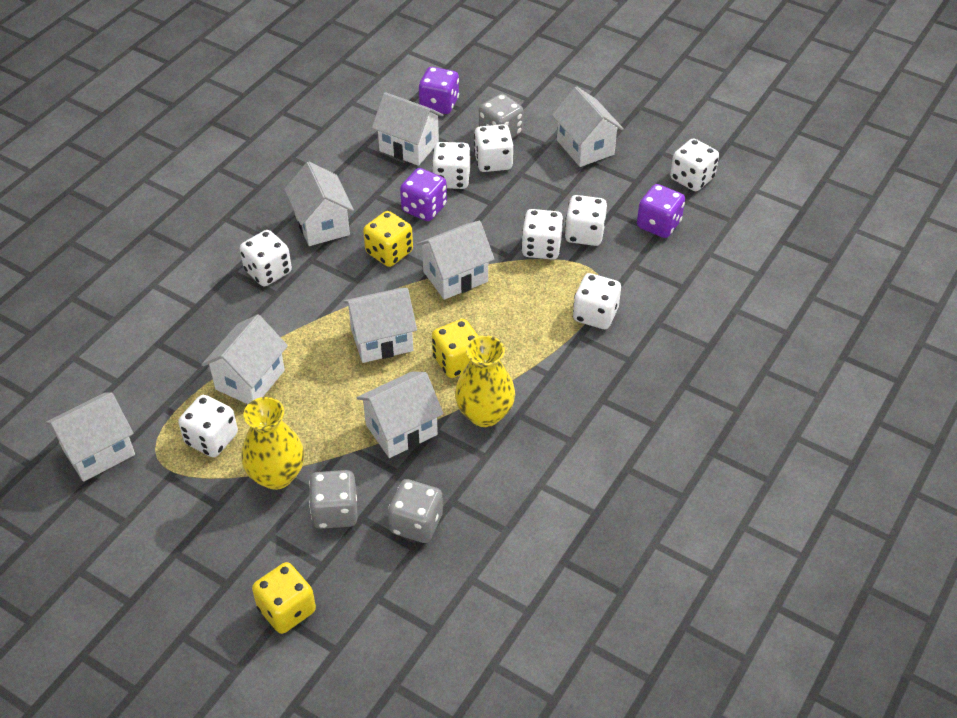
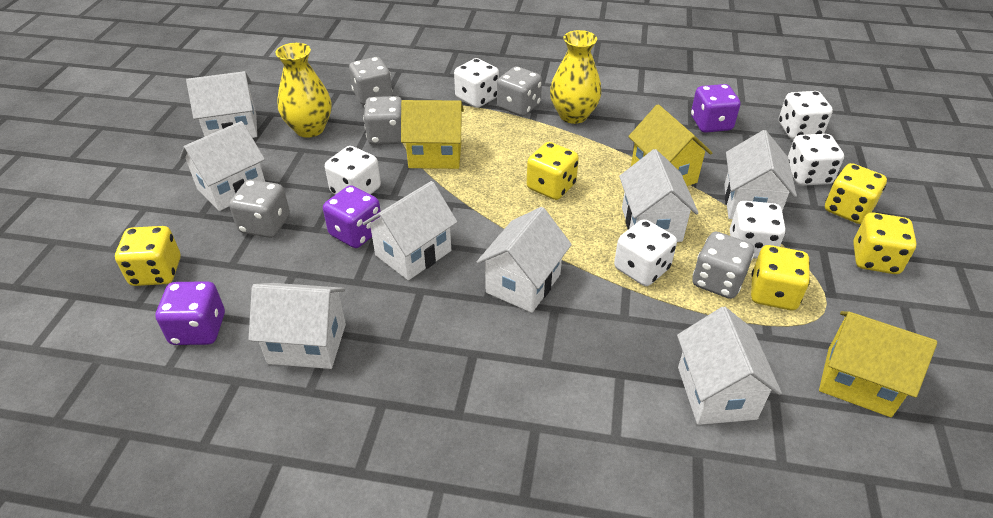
grey dice: 3 -> 5
white dice: 8 -> 6
yellow dice: 3 -> 5
yellow house: 0 -> 3

